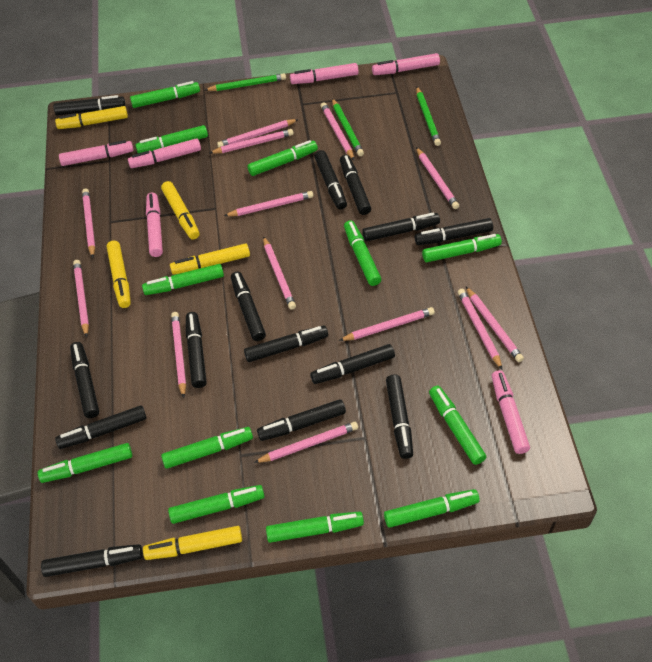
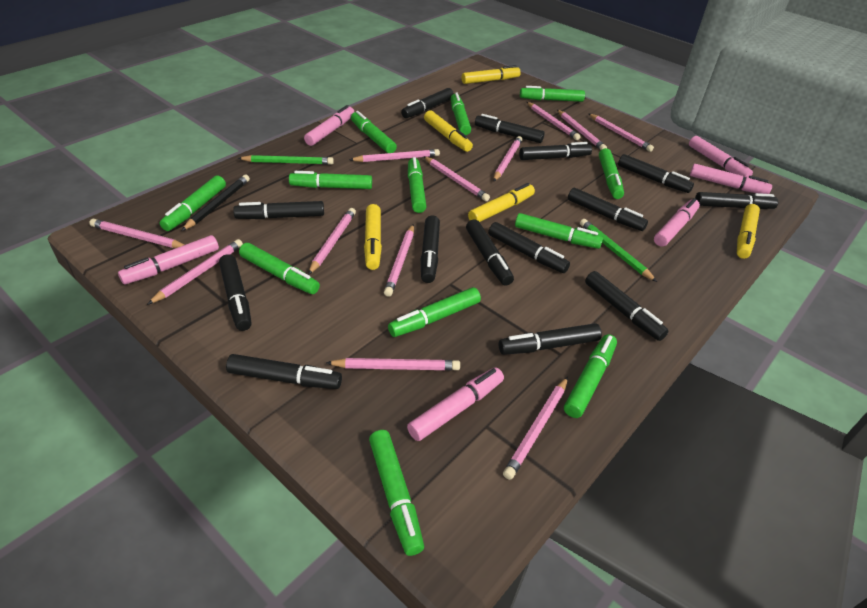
black pencil: 0 -> 1
green pencil: 3 -> 2
pink pencil: 13 -> 12

